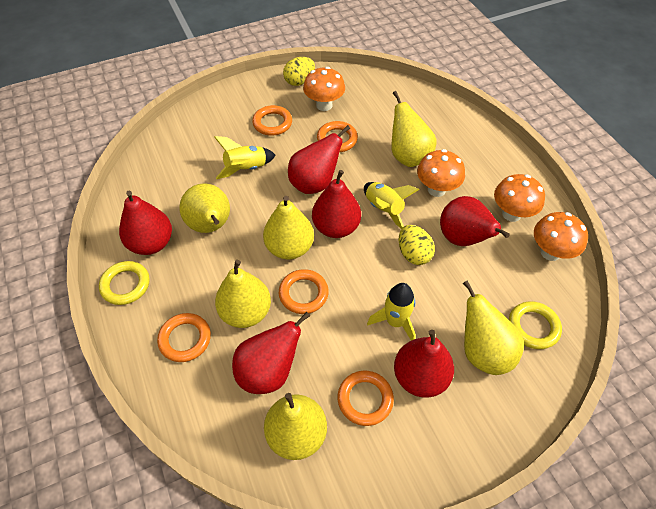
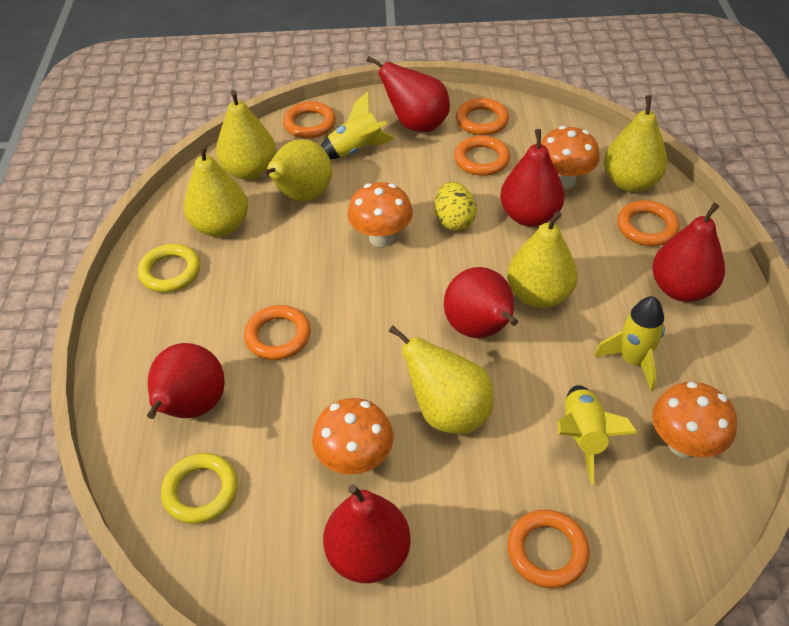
orange ring: 5 -> 6
yellow egg: 2 -> 1

